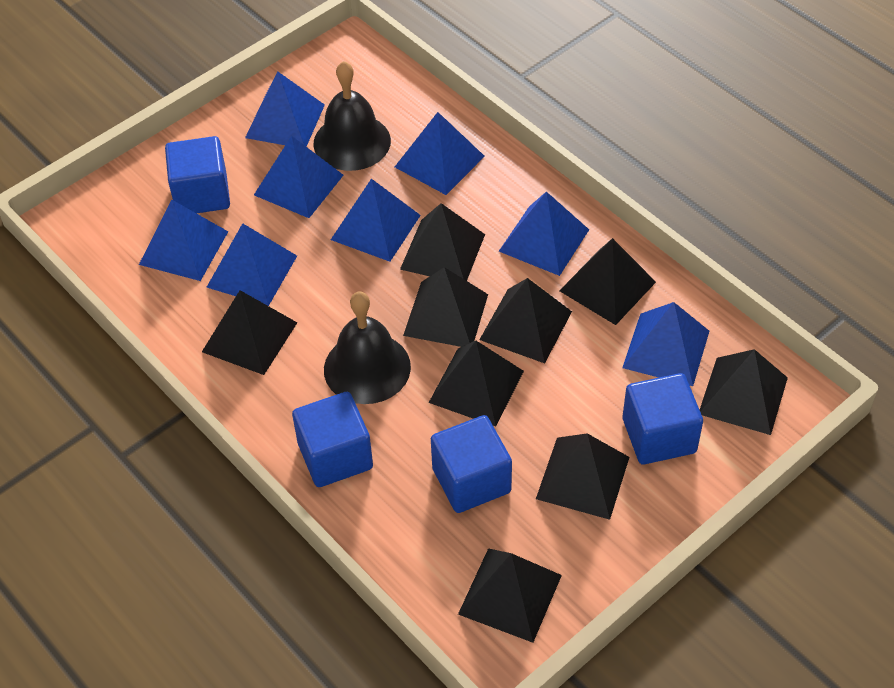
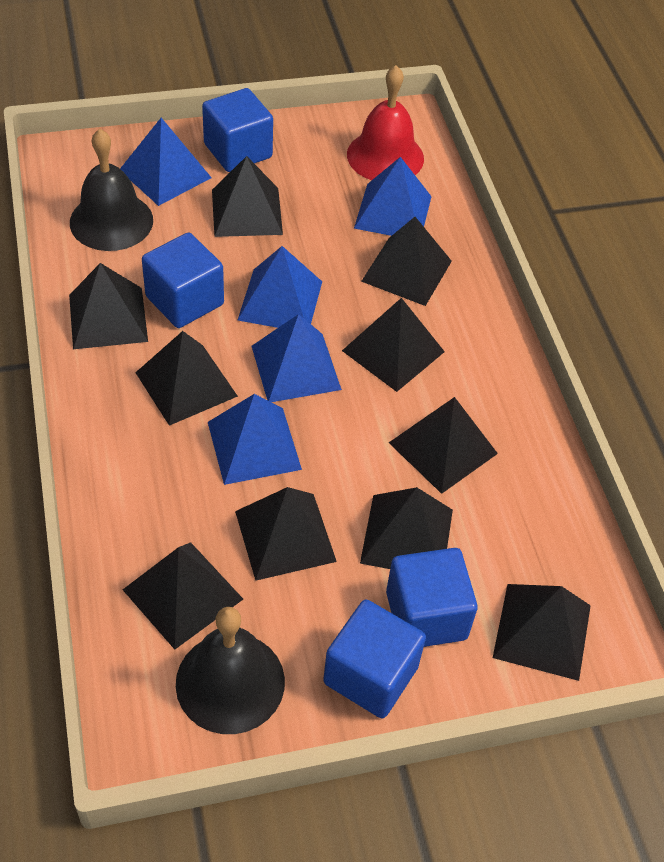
black pyramid: 9 -> 10
blue pyramid: 8 -> 5
red bell: 0 -> 1

